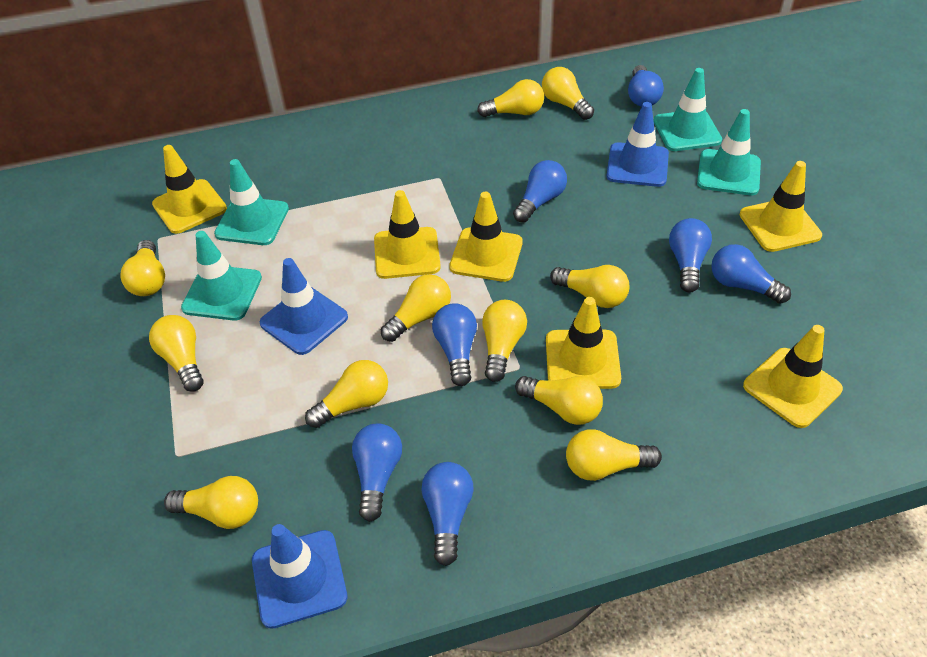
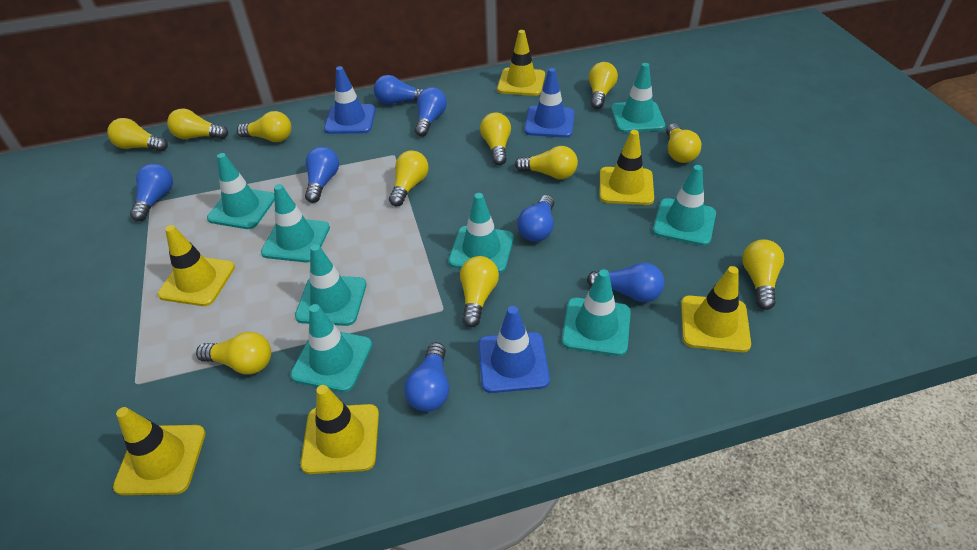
turquoise traffic cone: 4 -> 8

